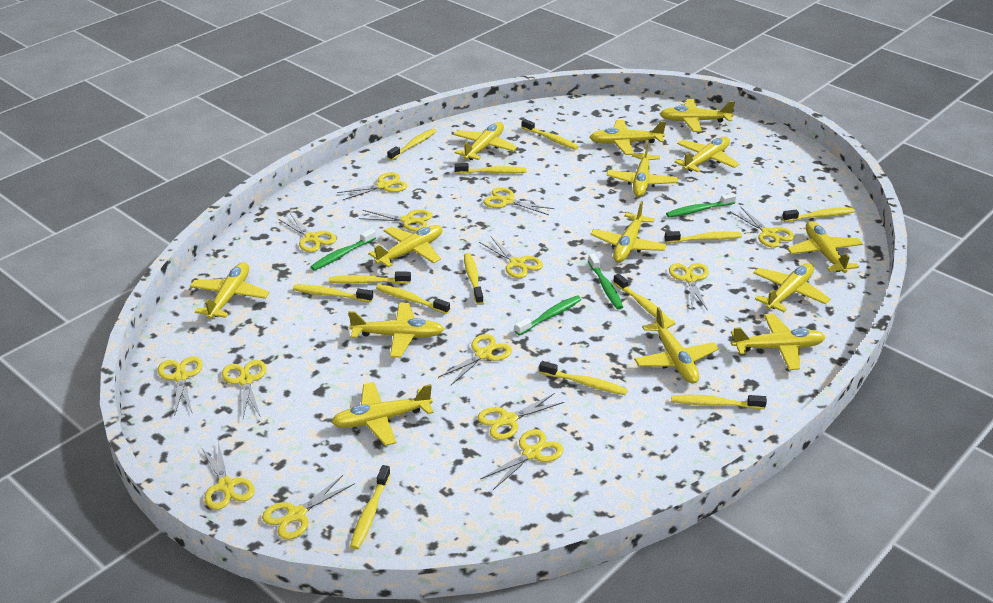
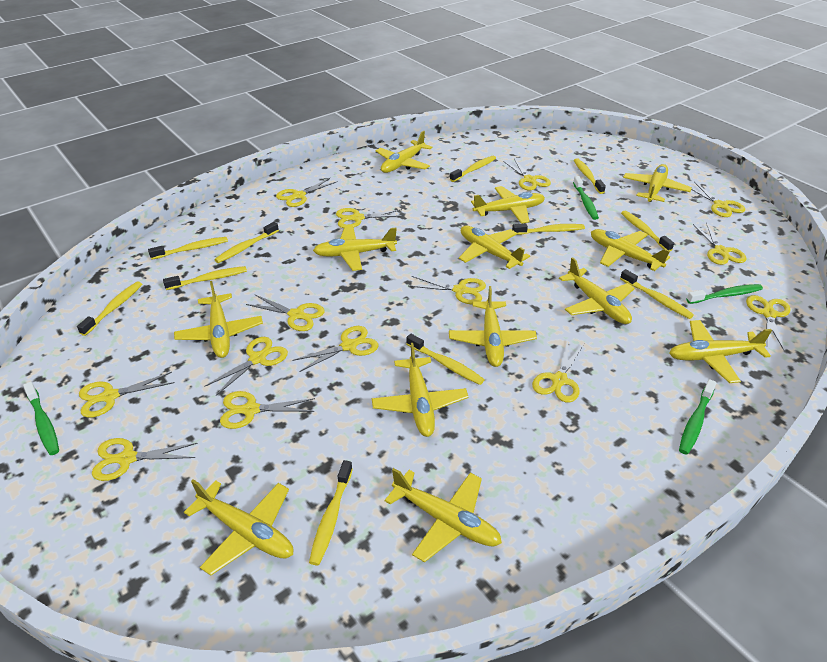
yellow plane: 14 -> 13
yellow toothbrush: 13 -> 11

